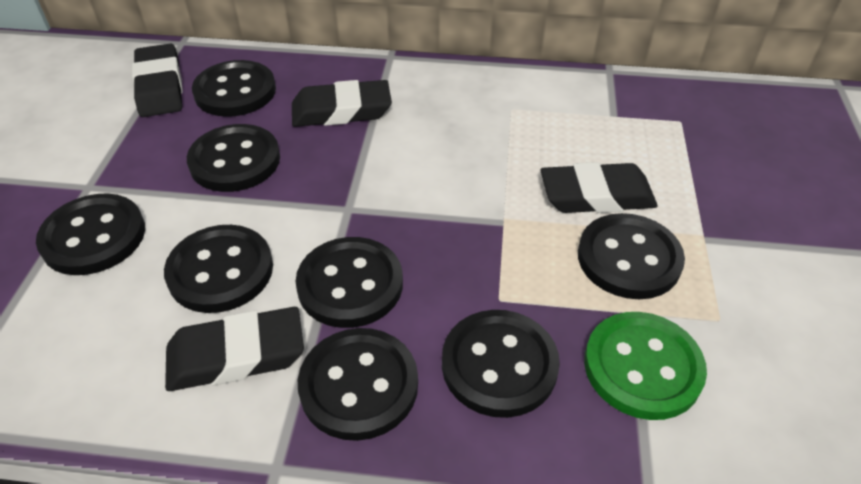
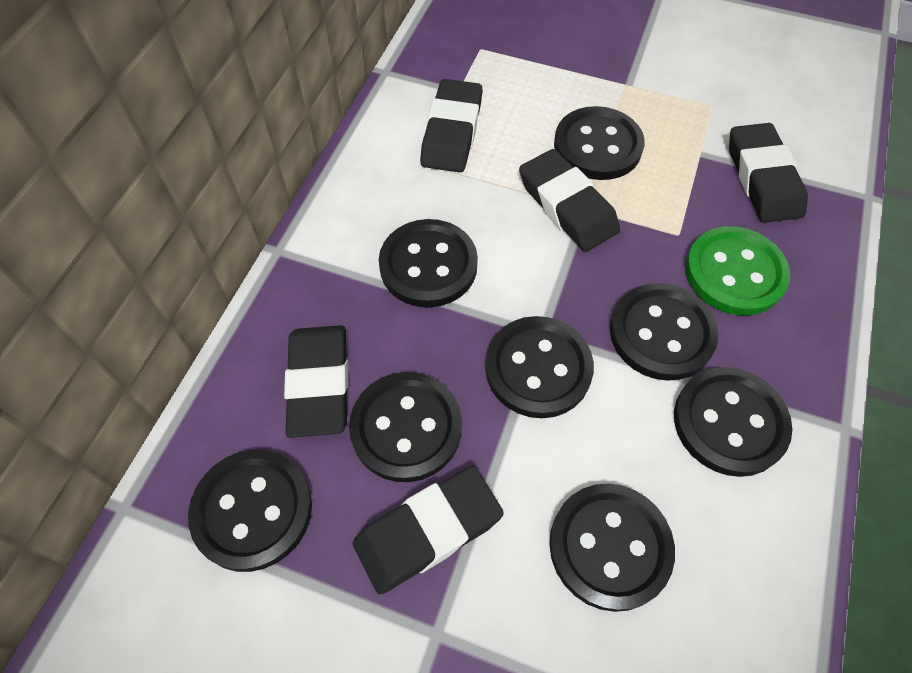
black eraser: 4 -> 5

